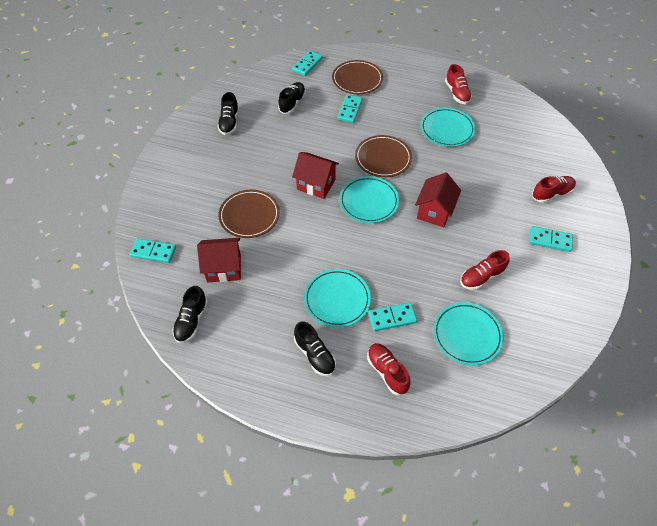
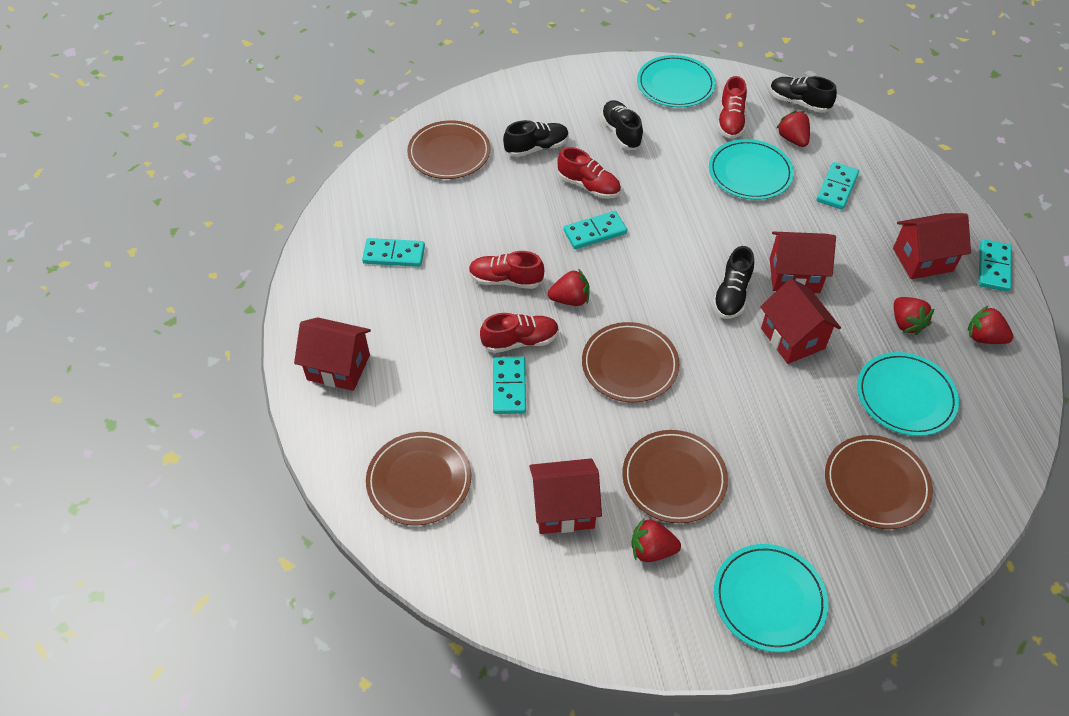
brown plate: 3 -> 5
red house: 3 -> 5
red strawberry: 0 -> 5

